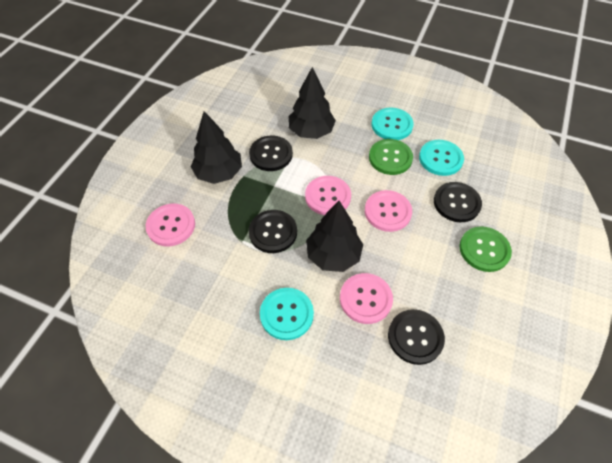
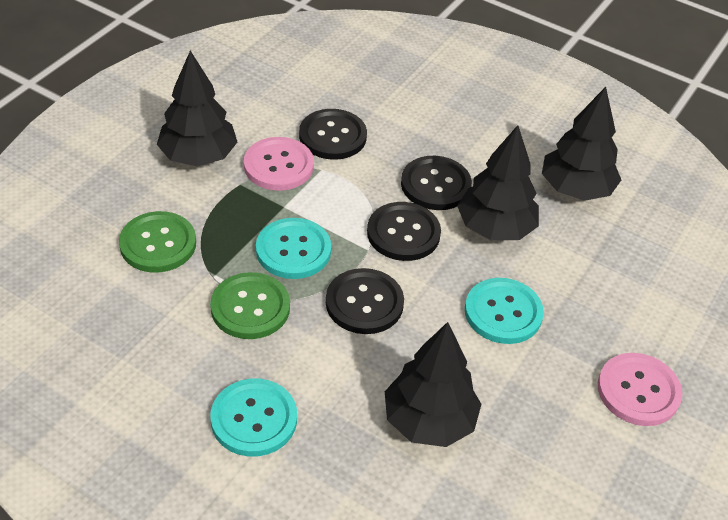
black tree: 3 -> 4
pink button: 4 -> 2

